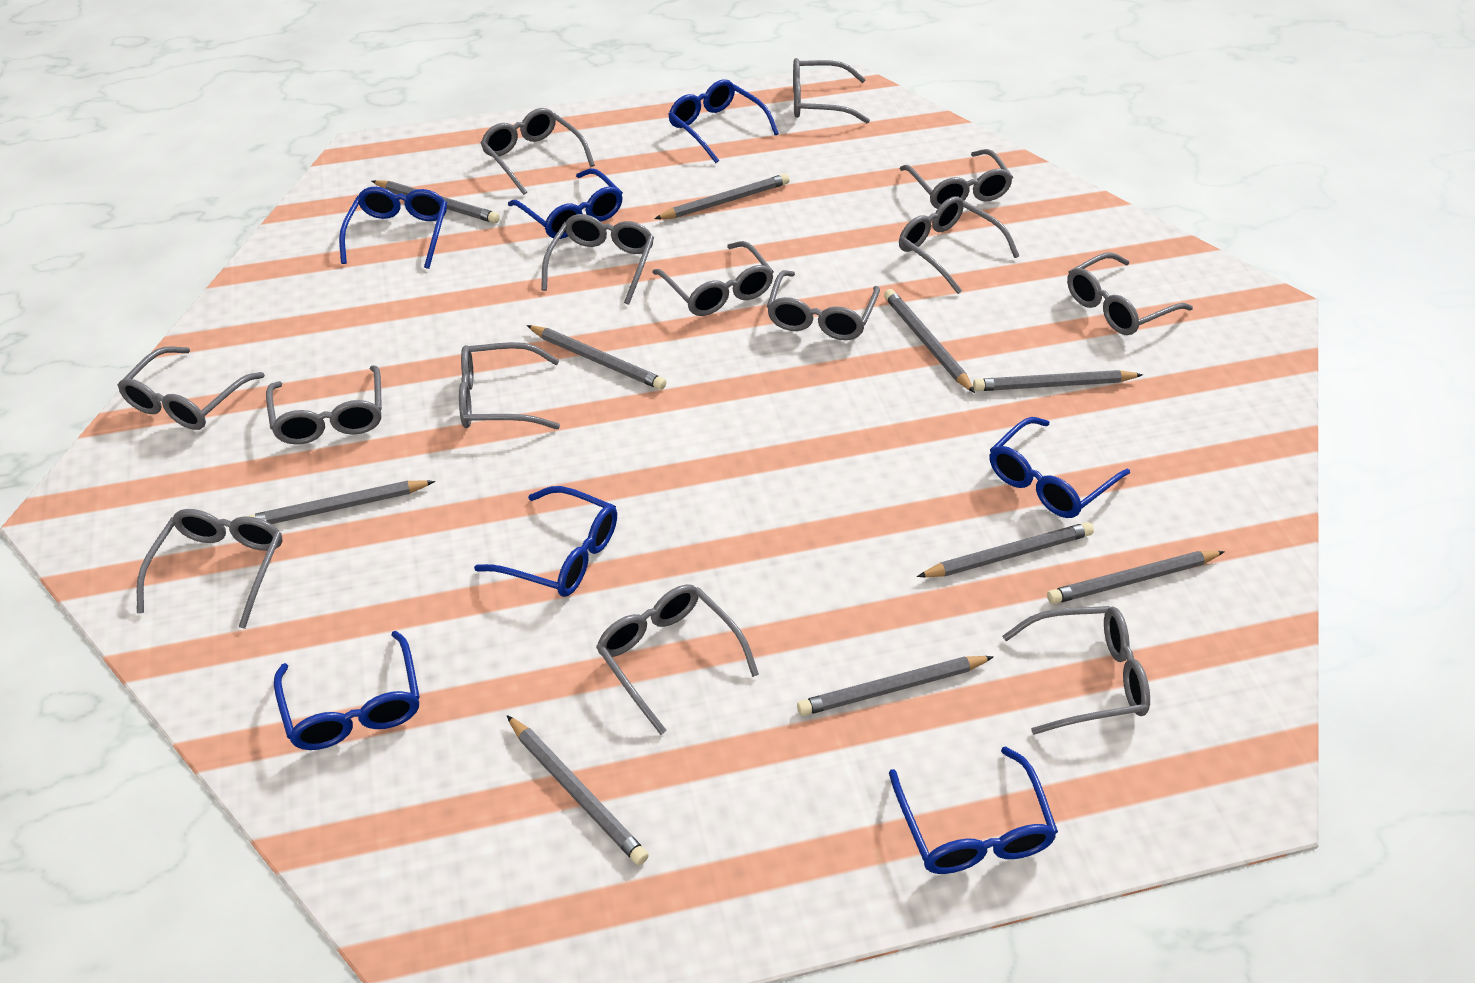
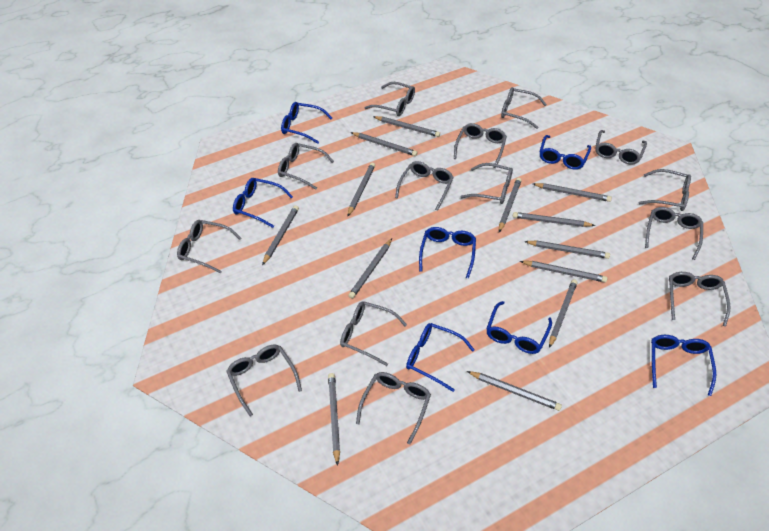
grey pencil: 10 -> 13

